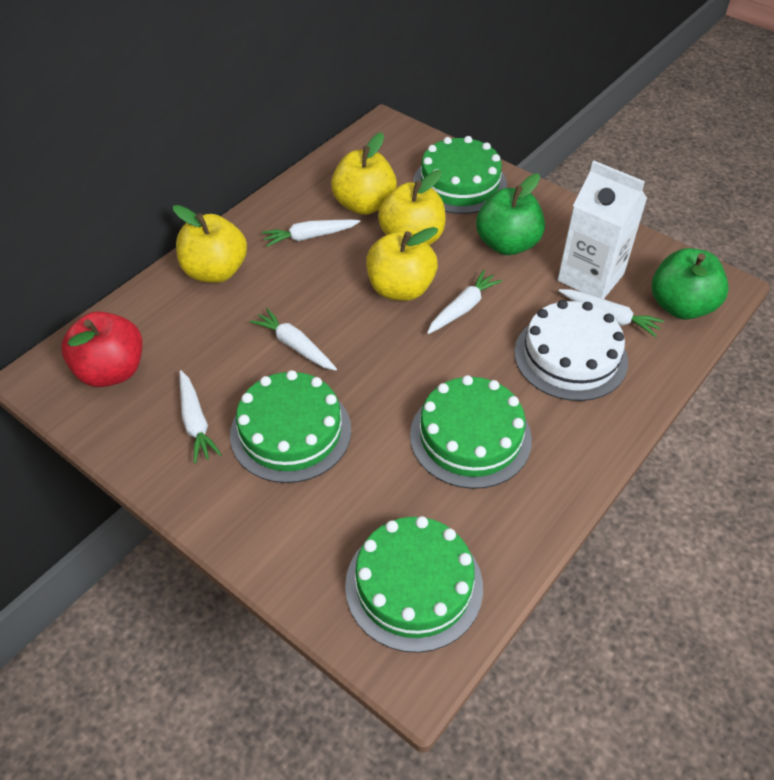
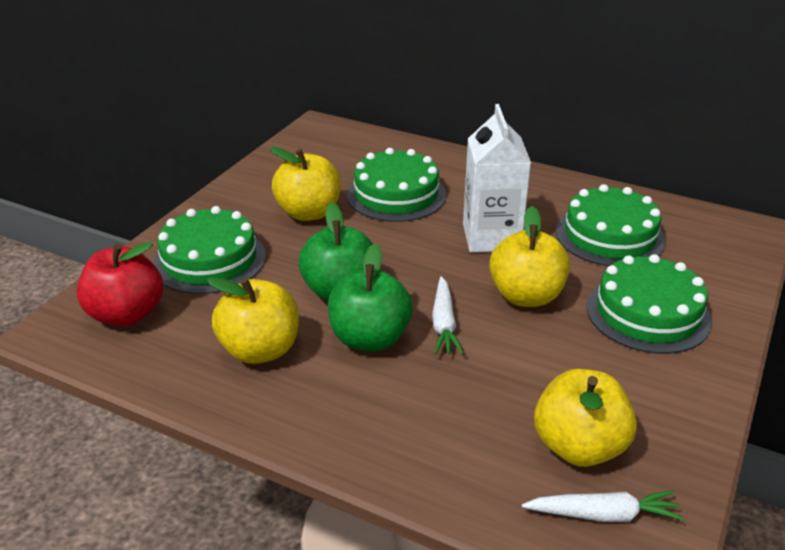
white cake: 1 -> 0
white carrot: 5 -> 2

